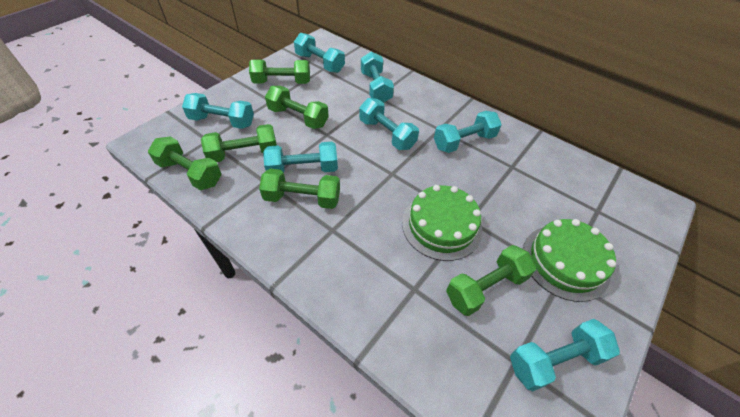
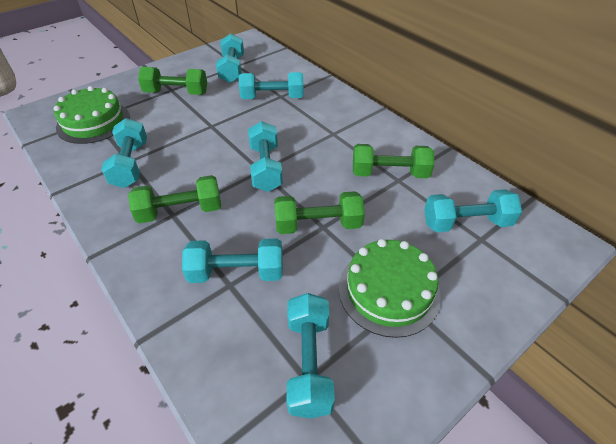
green dumbbell: 6 -> 4

